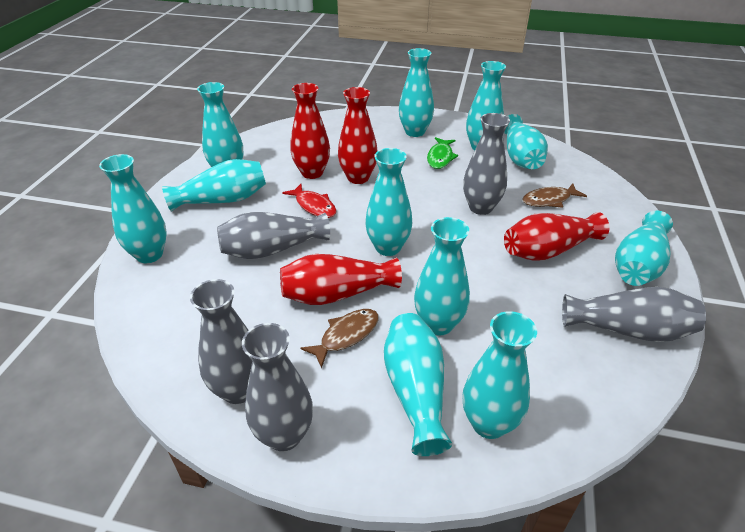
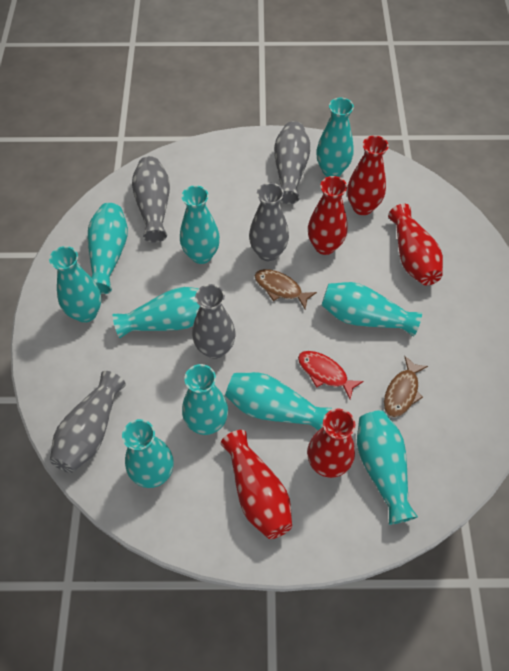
green fish: 1 -> 0
red vase: 4 -> 5
turquoise vase: 11 -> 10

